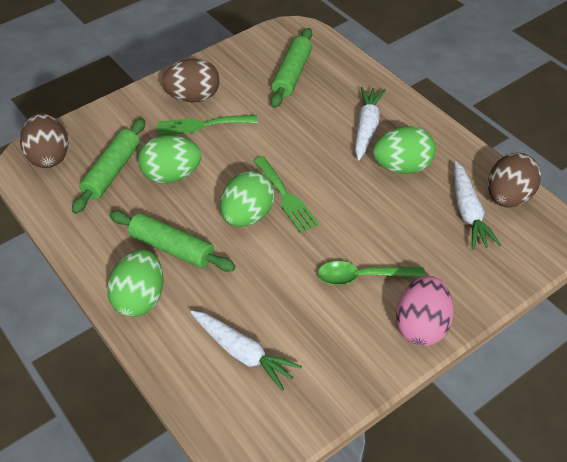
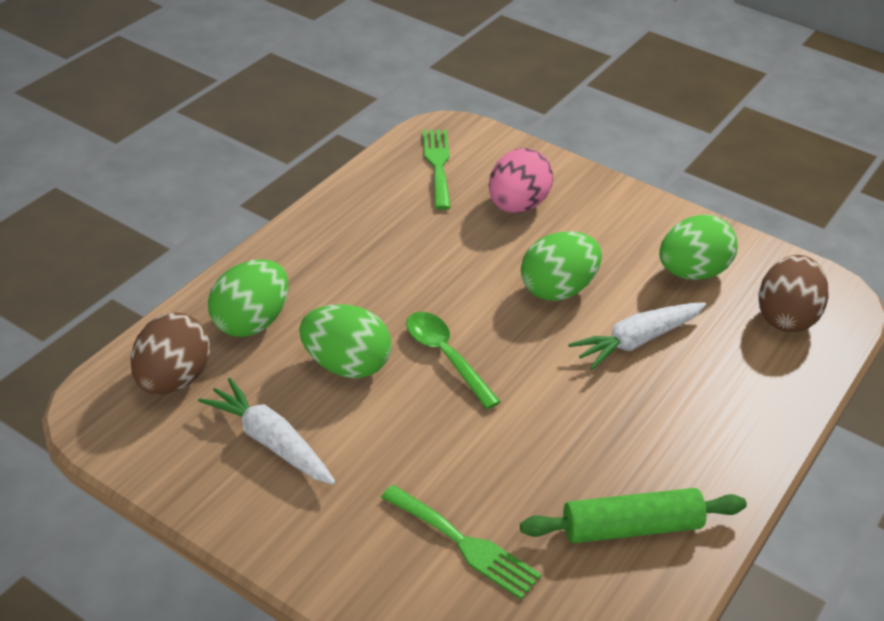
brown egg: 3 -> 2
green rolling pin: 3 -> 1
white carrot: 3 -> 2

